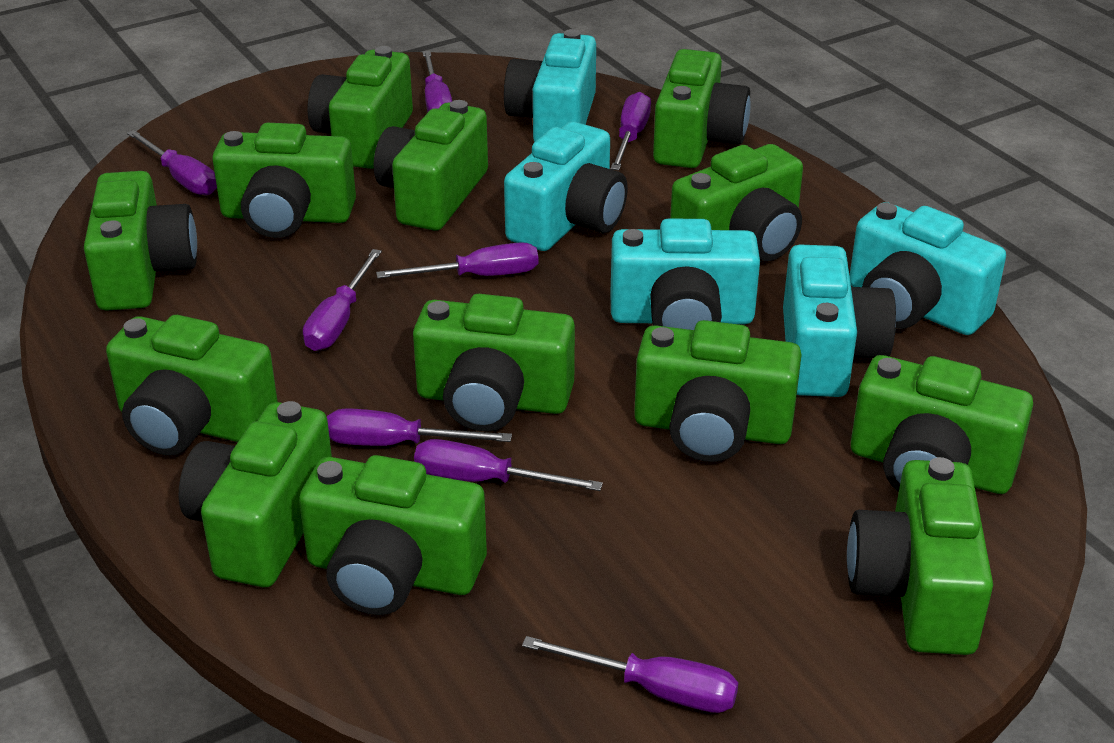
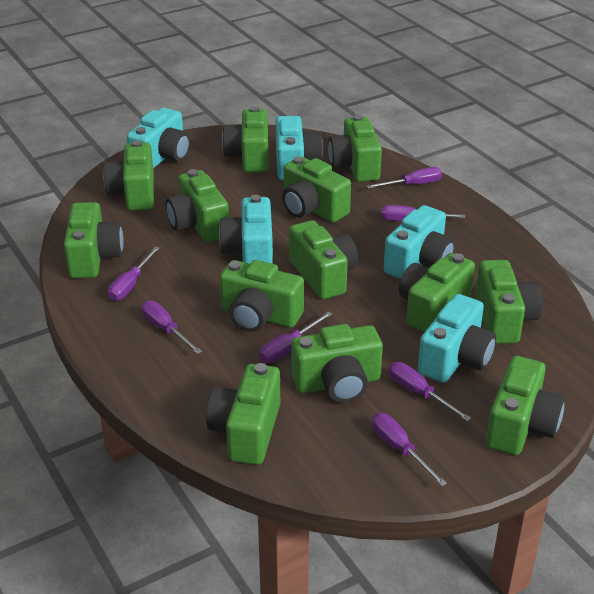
purple screwdriver: 8 -> 7

